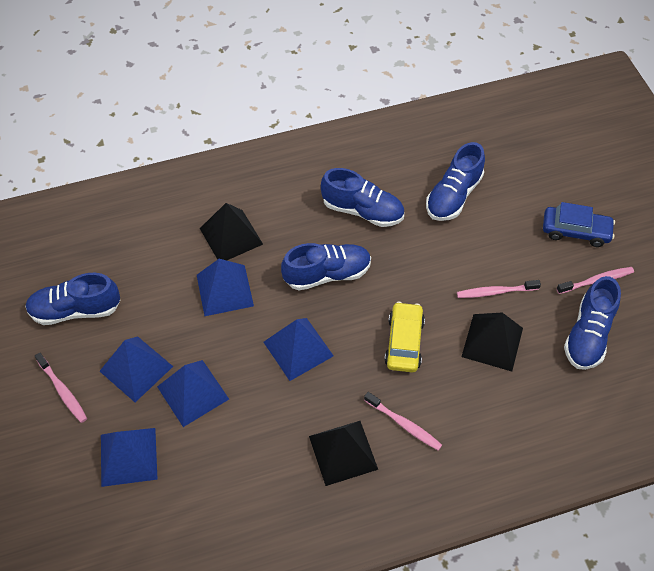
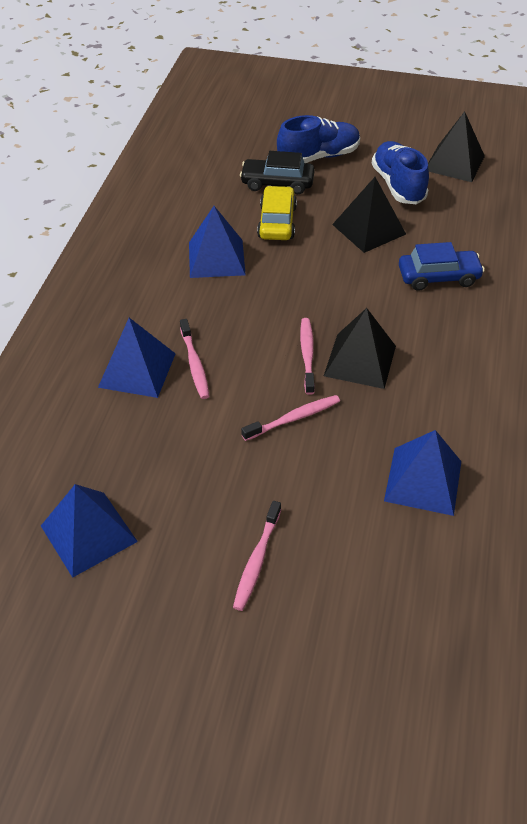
black car: 0 -> 1
blue pyramid: 5 -> 4
blue shoe: 5 -> 2

